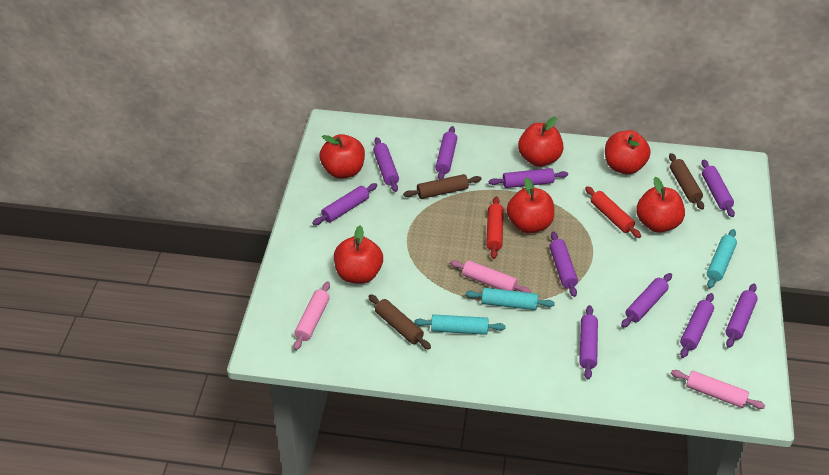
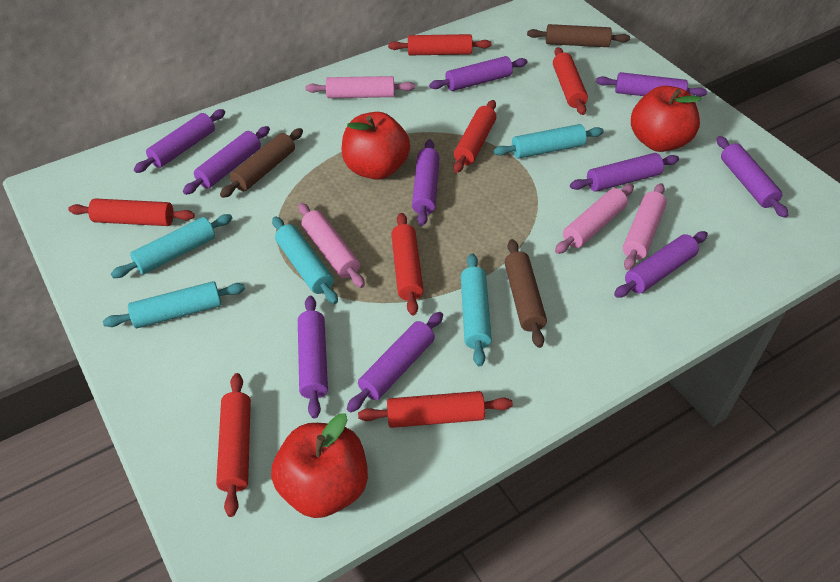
pink rolling pin: 3 -> 4
red apple: 6 -> 3
red rolling pin: 2 -> 7
turquoise rolling pin: 3 -> 5

